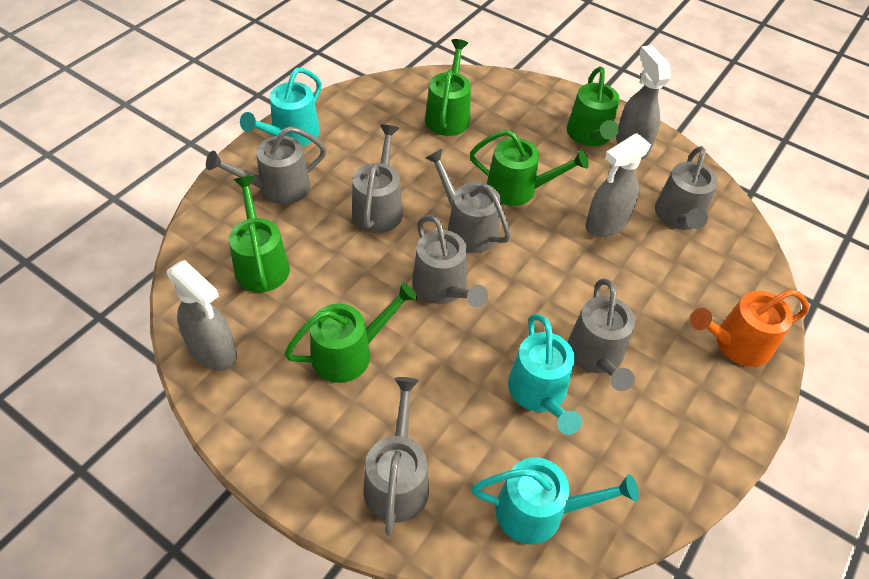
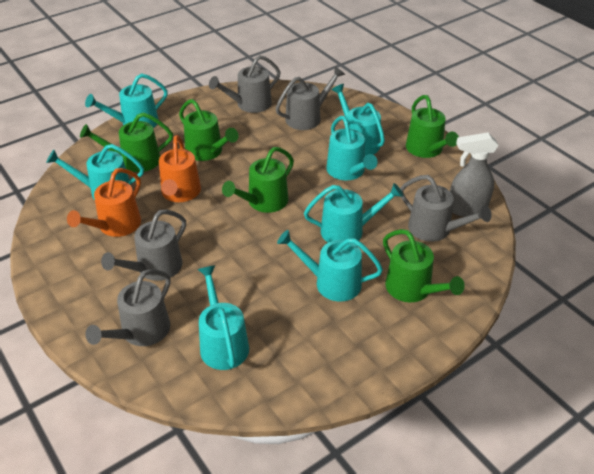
grey spray bottle: 3 -> 1
grey watering can: 7 -> 5
orange watering can: 1 -> 2
turquoise watering can: 3 -> 7

